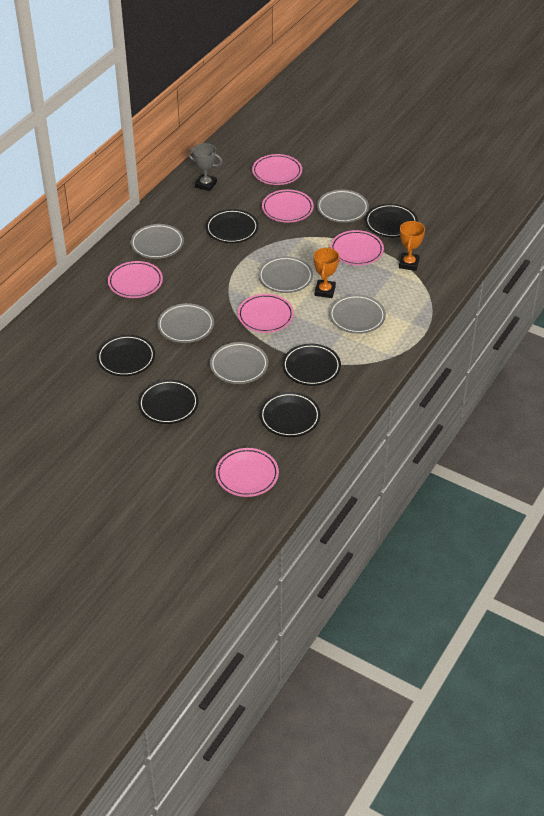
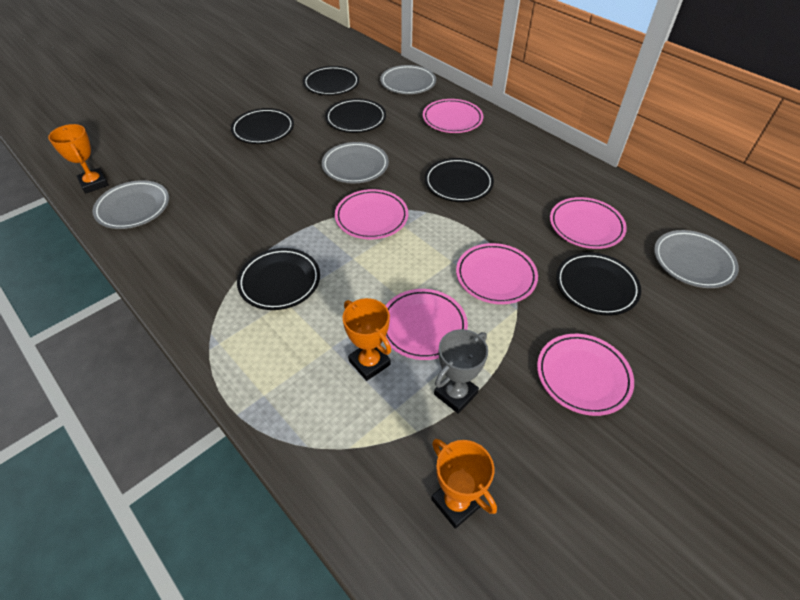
grey plate: 6 -> 4
orange trophy: 2 -> 3

